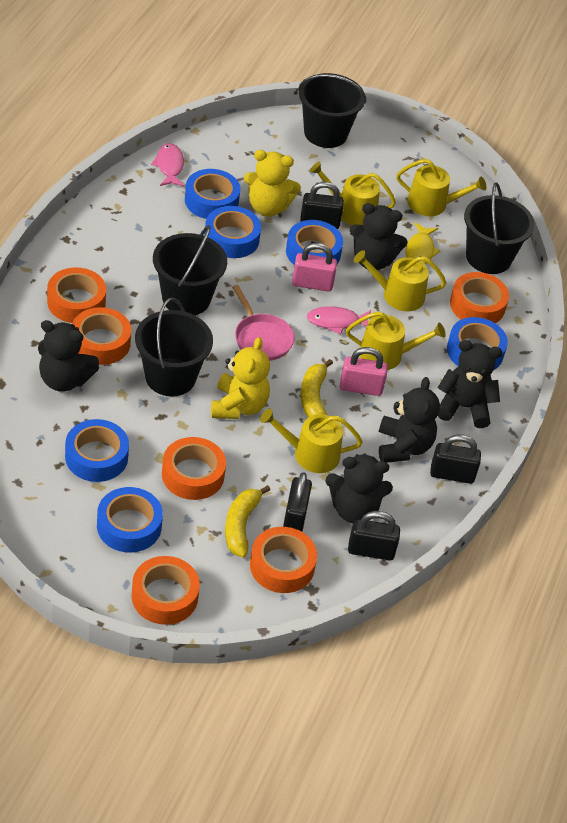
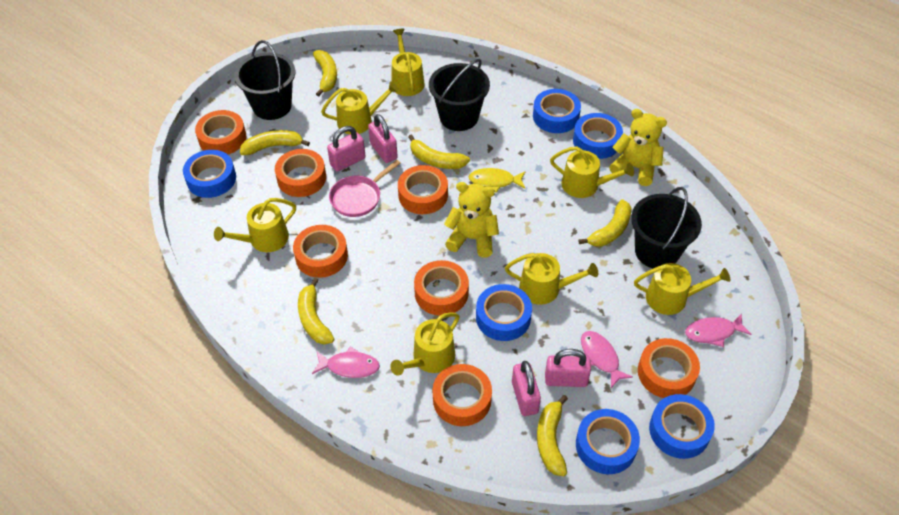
black bucket: 4 -> 3
black padlock: 4 -> 0
black teddy bear: 5 -> 0
orange tape: 6 -> 7
pink fish: 2 -> 3
pink padlock: 2 -> 4
yellow banana: 2 -> 6
yellow watering can: 5 -> 7

